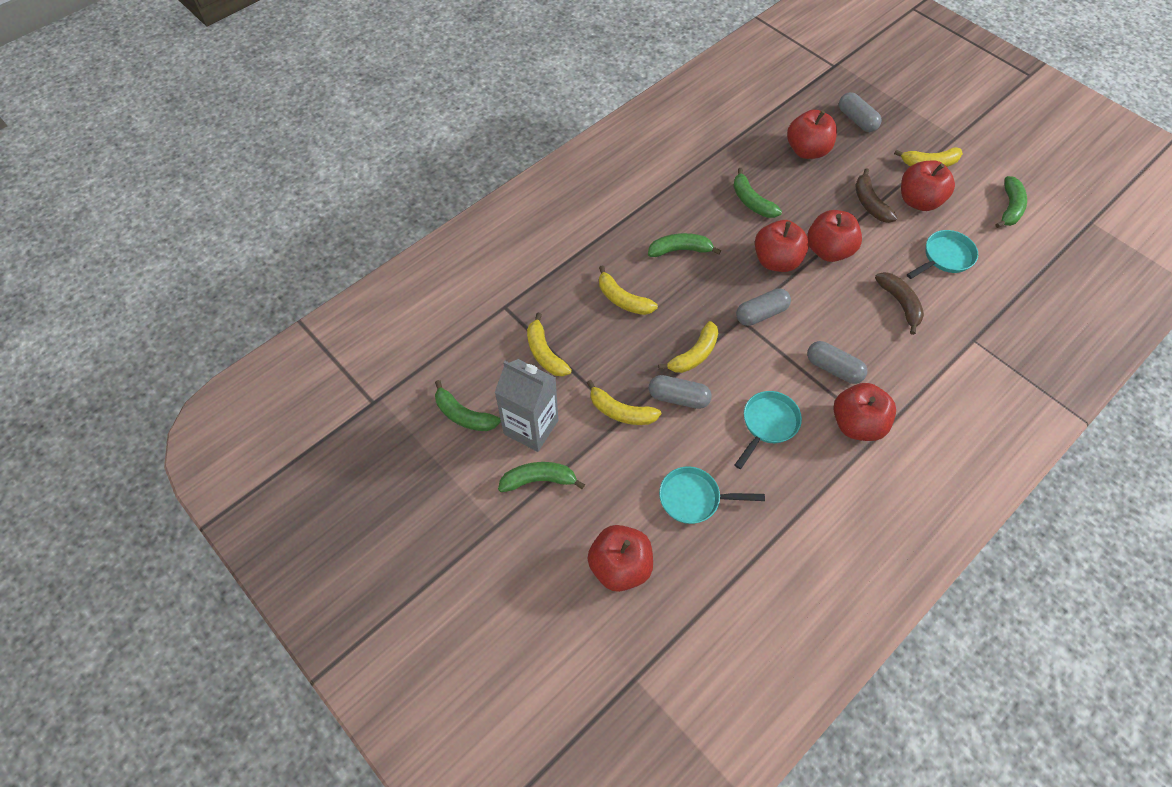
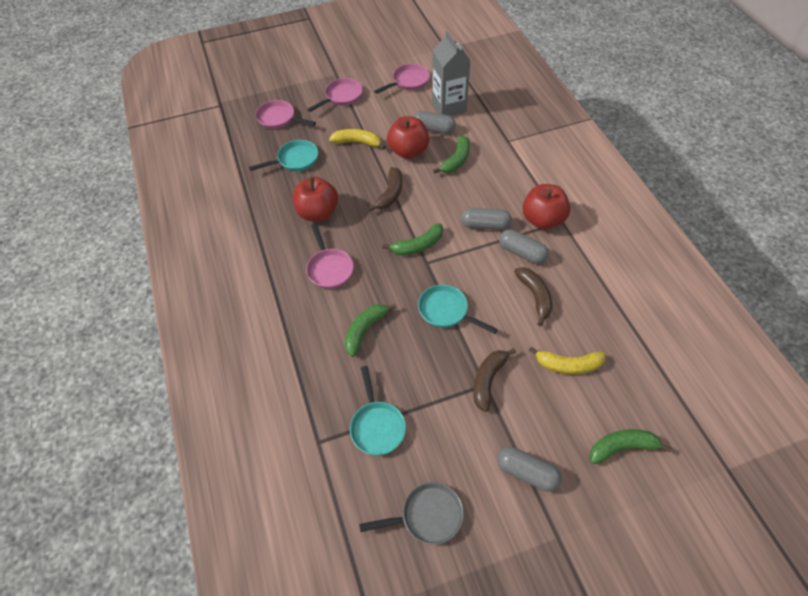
brown banana: 2 -> 3
green banana: 5 -> 4
grey pan: 0 -> 1
pink pan: 0 -> 4
red apple: 6 -> 3
yellow banana: 5 -> 2

